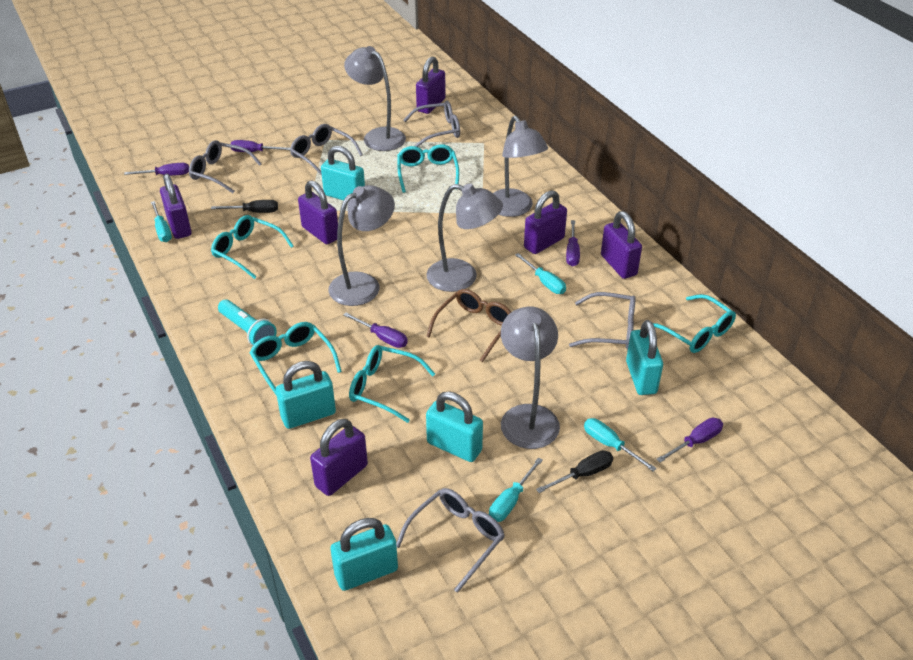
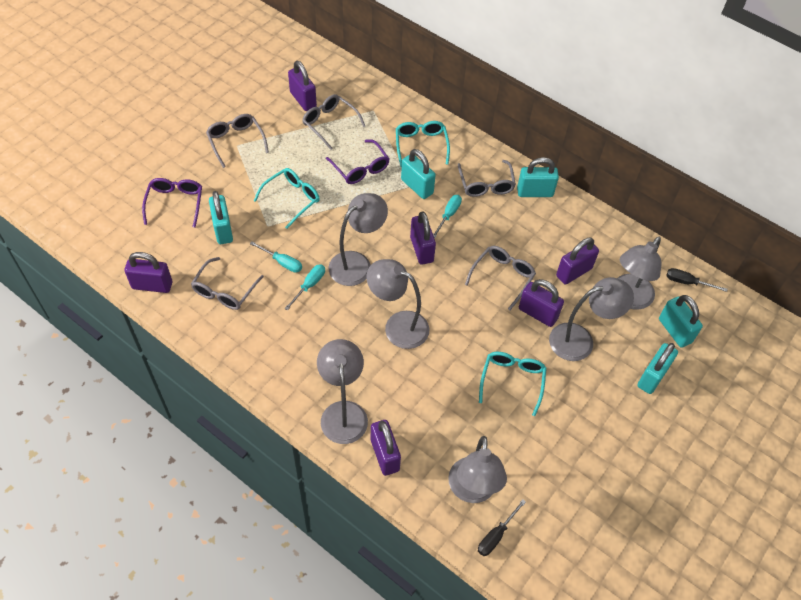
brown glasses: 1 -> 0
grey lamp: 5 -> 6
purple glasses: 0 -> 2
purple screwdriver: 5 -> 0
turquoise flashlight: 1 -> 0
turquoise glasses: 5 -> 3
turquoise screwdriver: 4 -> 3

